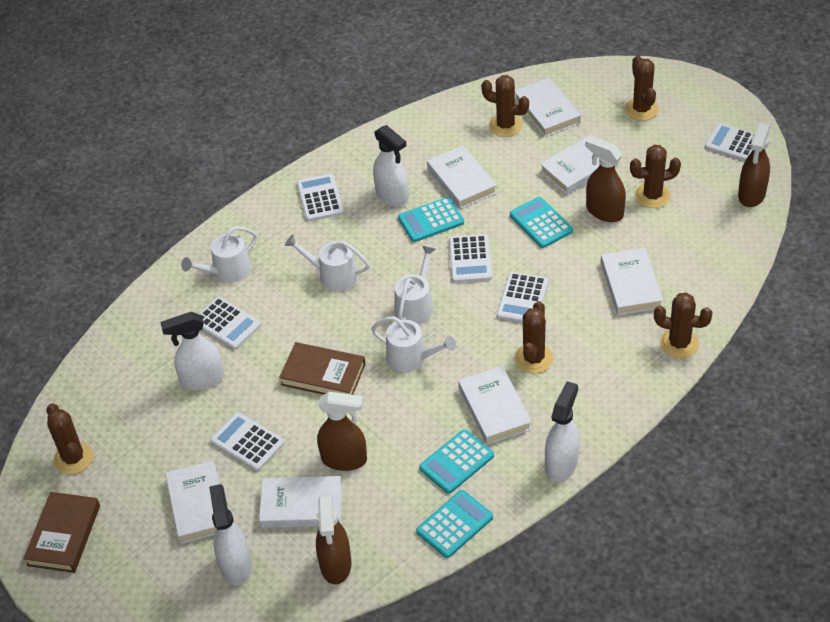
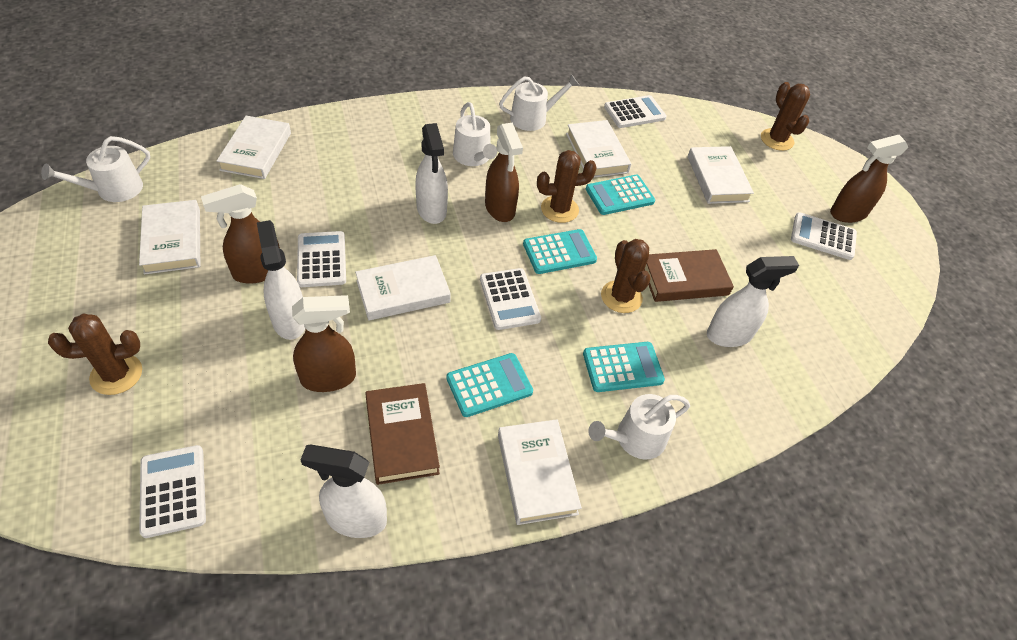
brown cactus: 6 -> 4
white book: 7 -> 6
white calculator: 6 -> 5

